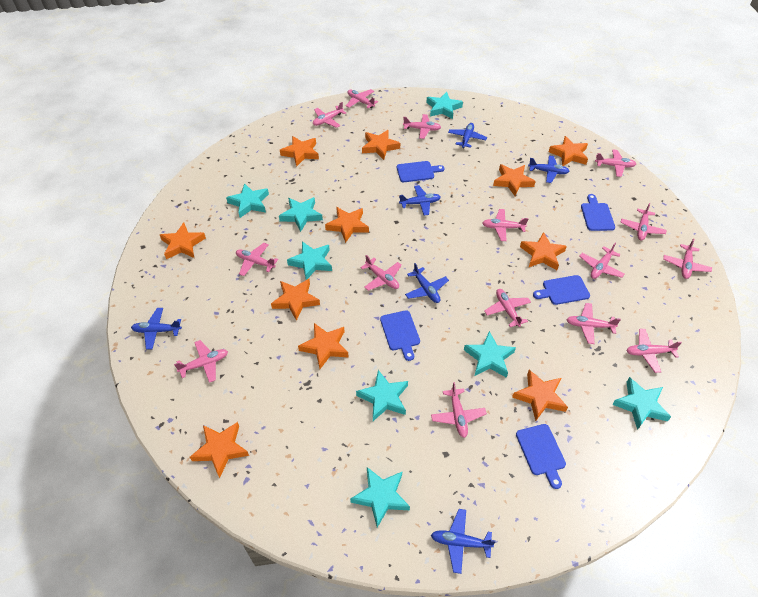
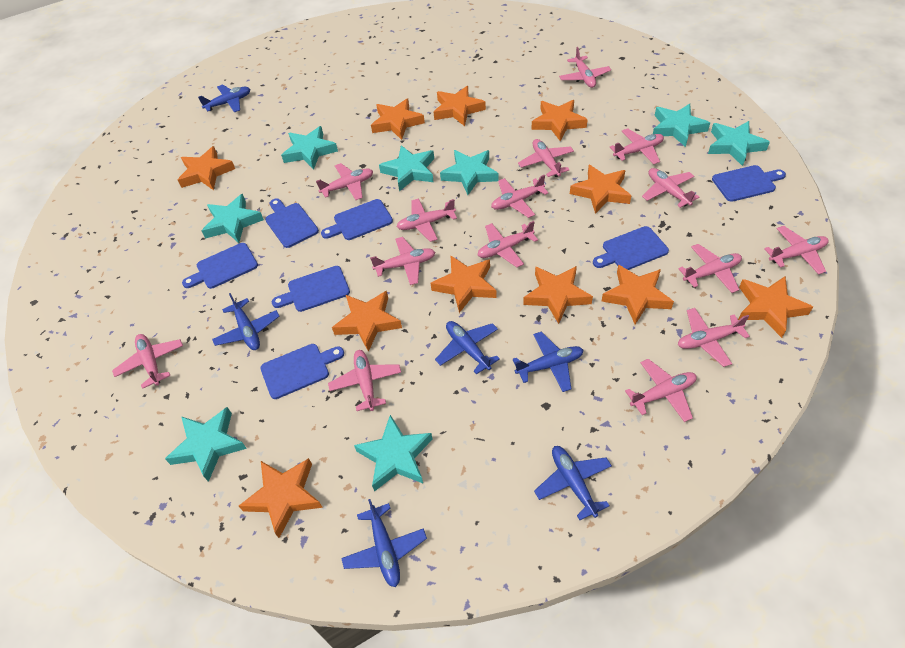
blue cutting board: 5 -> 7

